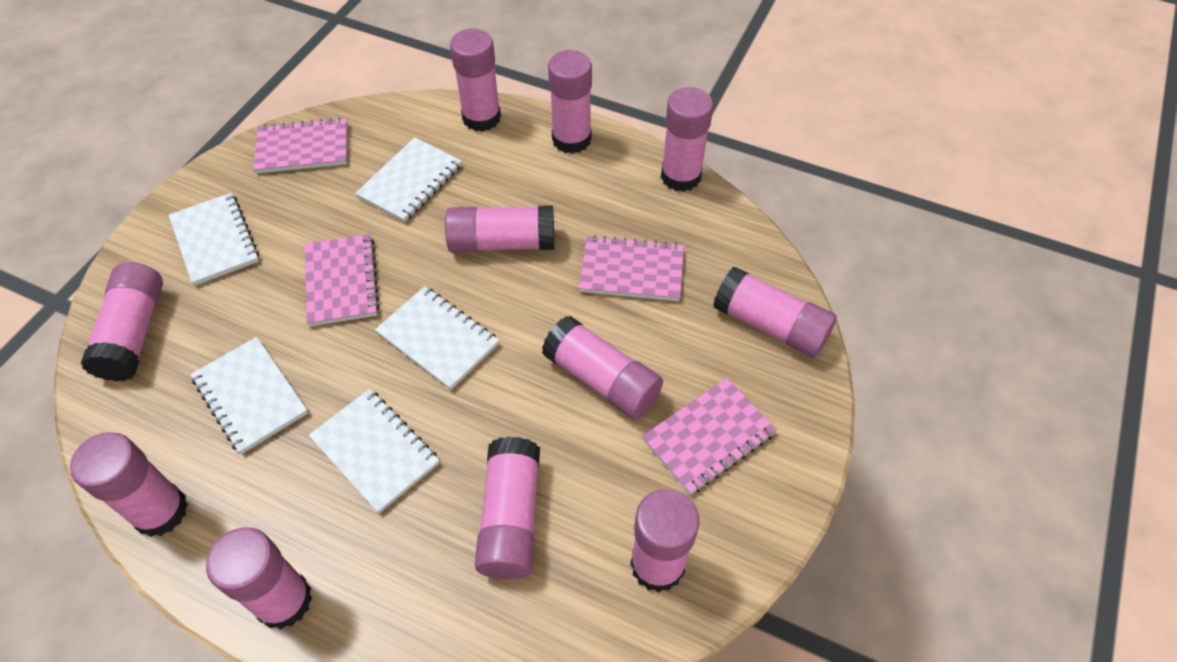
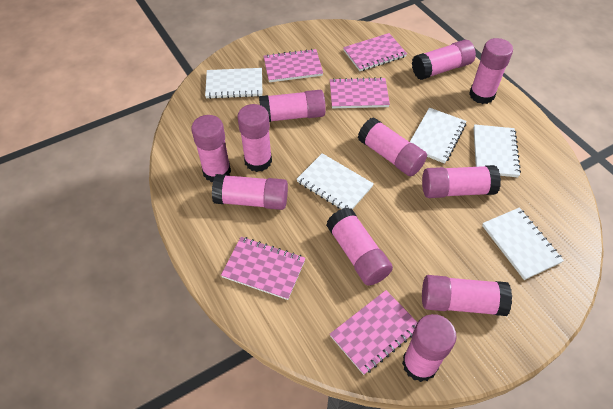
pink notebook: 4 -> 5

